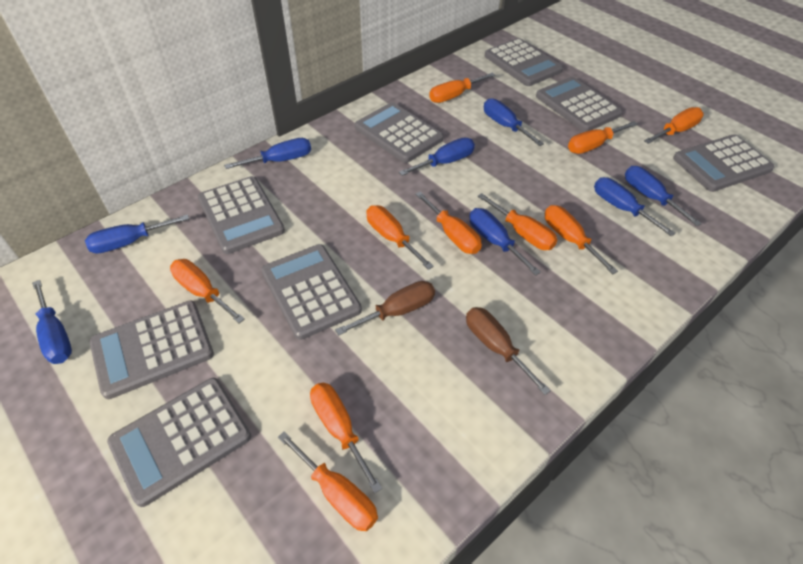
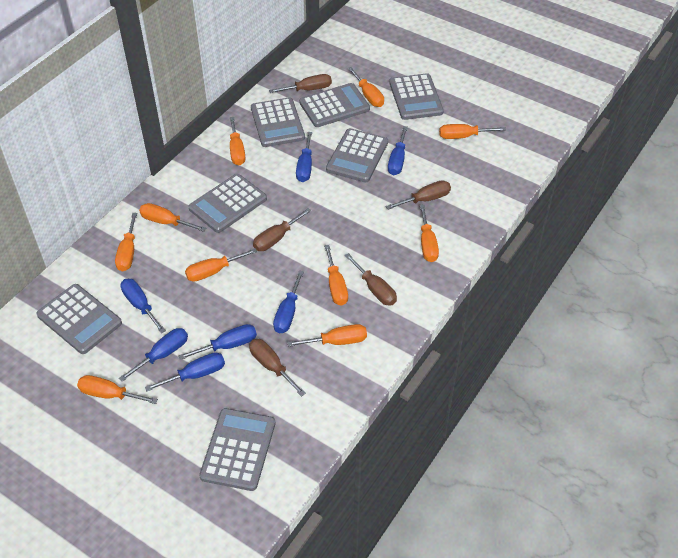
blue screwdriver: 8 -> 7
brown screwdriver: 2 -> 5
grey calculator: 8 -> 7

